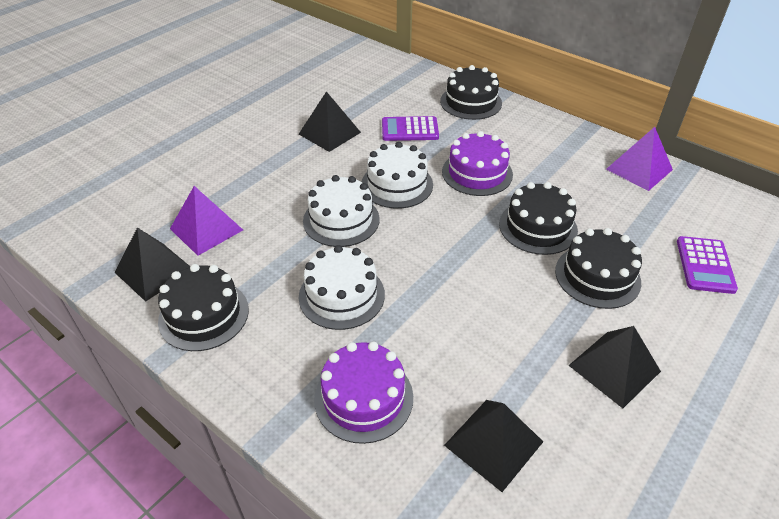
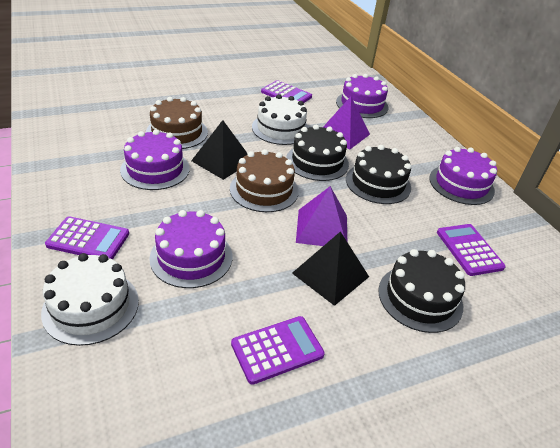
black cake: 4 -> 3
black pyramid: 4 -> 2
brown cake: 0 -> 2
purple cake: 2 -> 4
purple calculator: 2 -> 4
white cake: 3 -> 2

